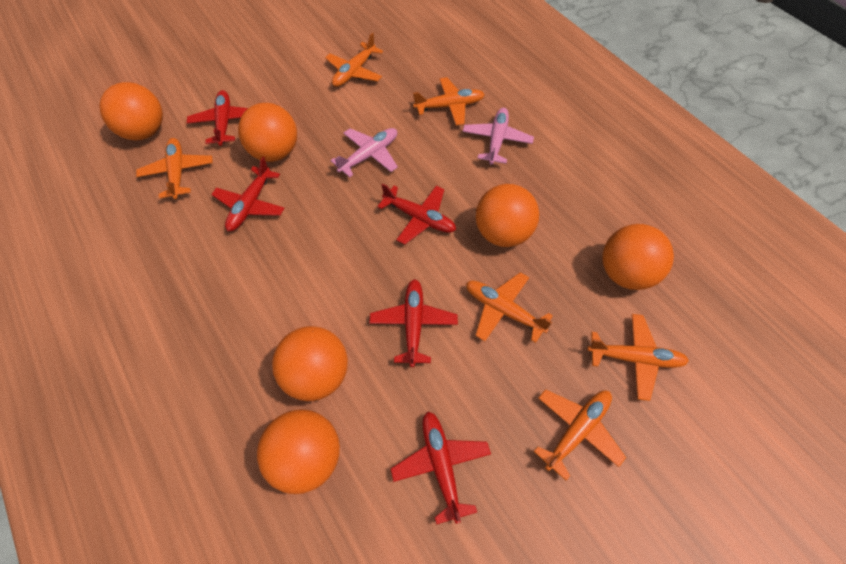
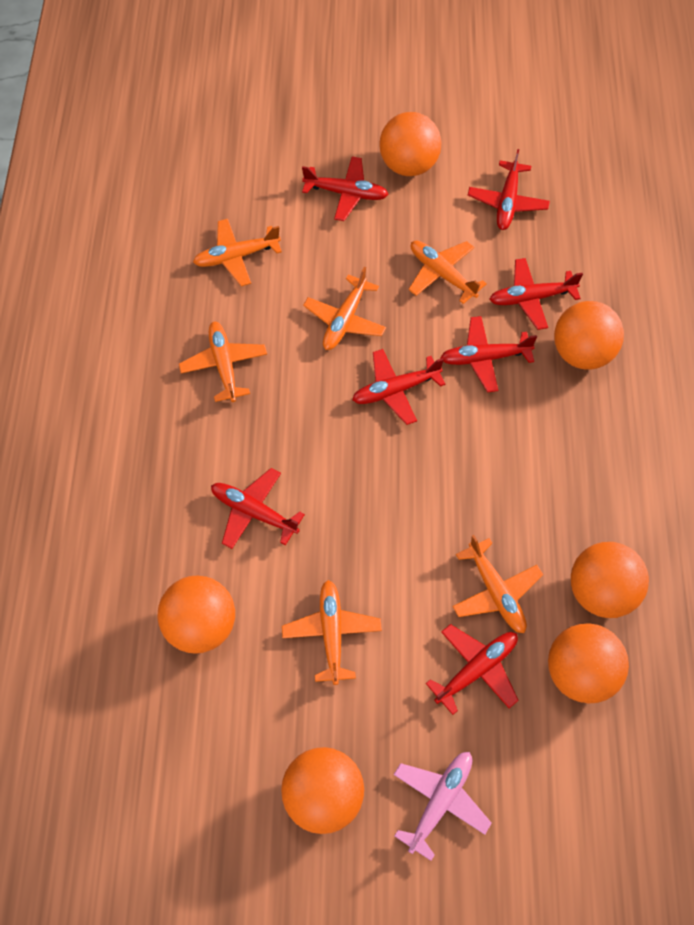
pink plane: 2 -> 1
red plane: 5 -> 7

